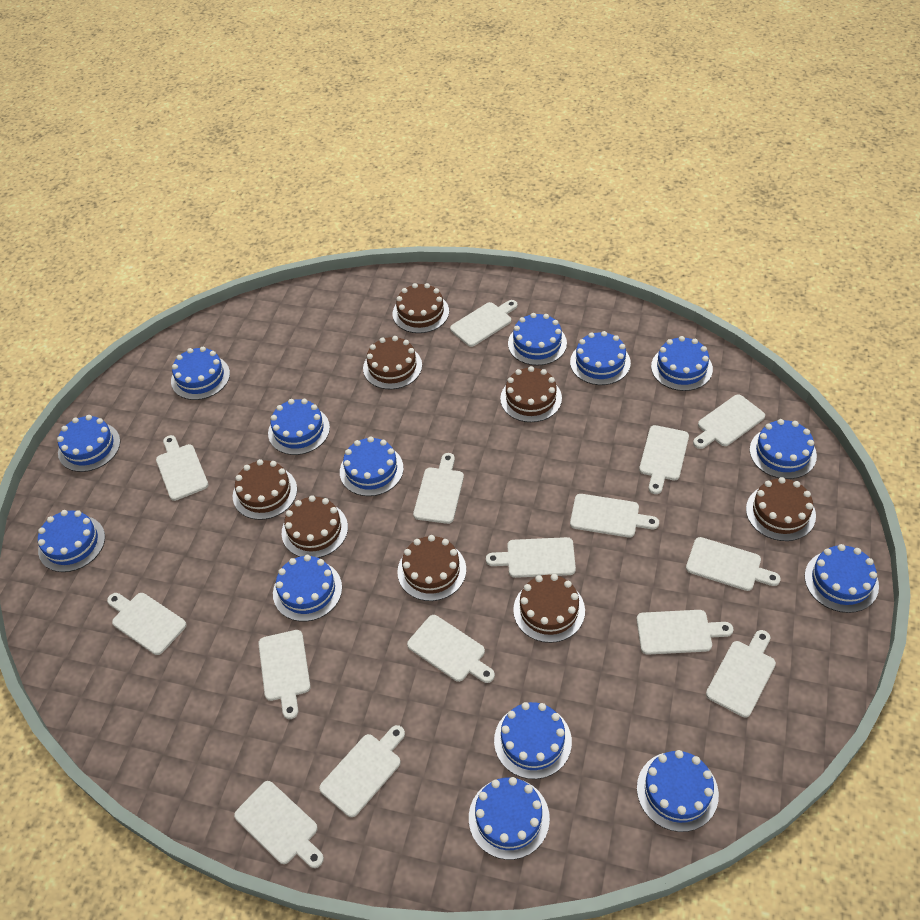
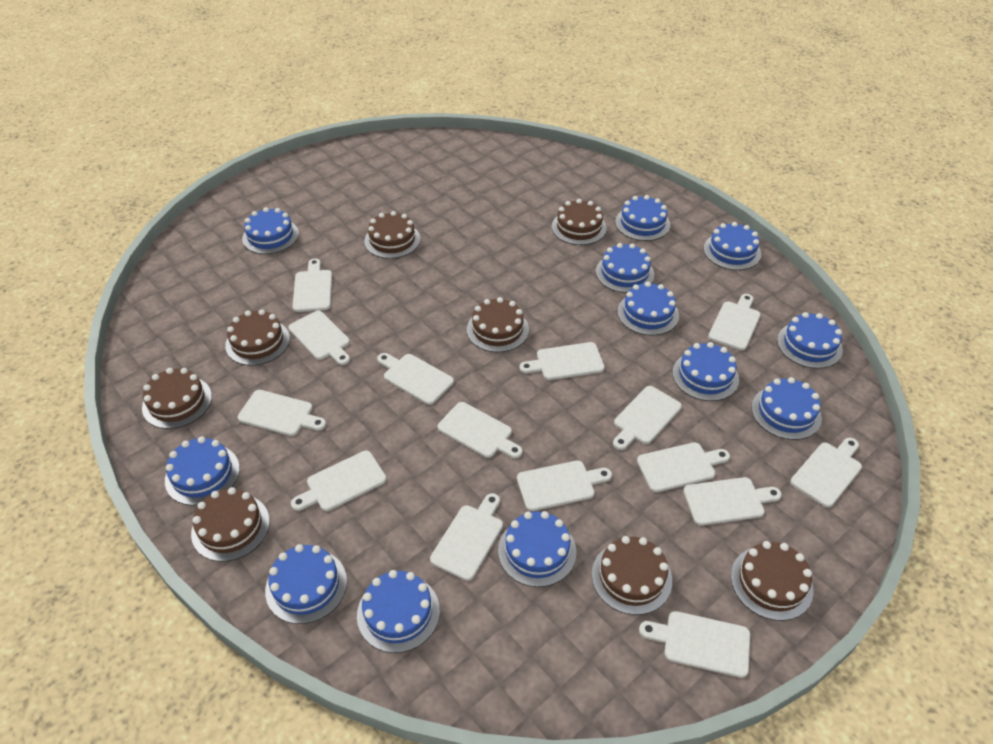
blue cake: 14 -> 12

